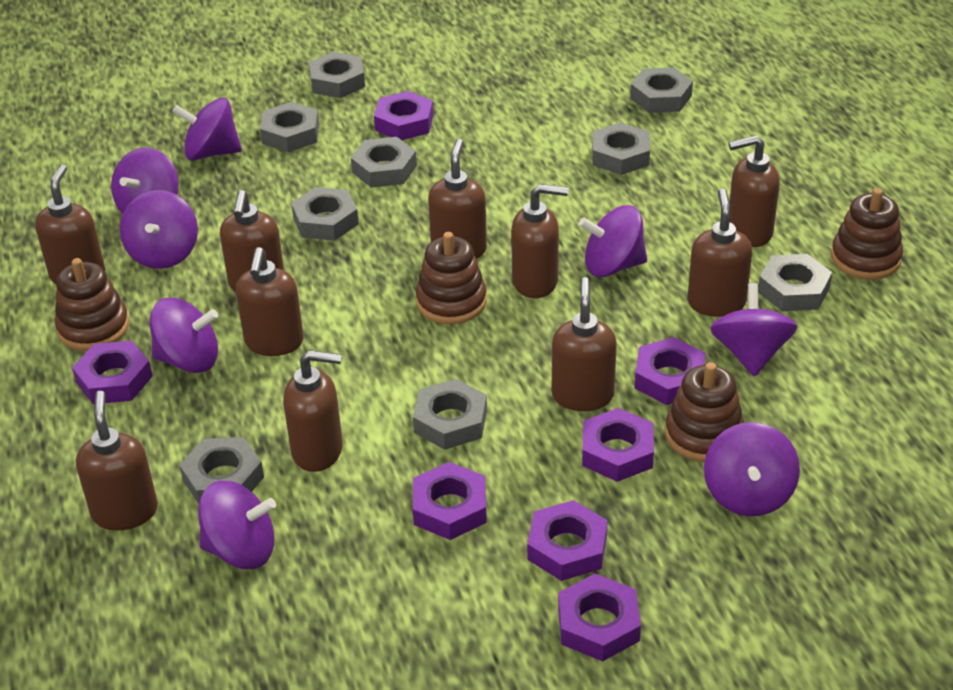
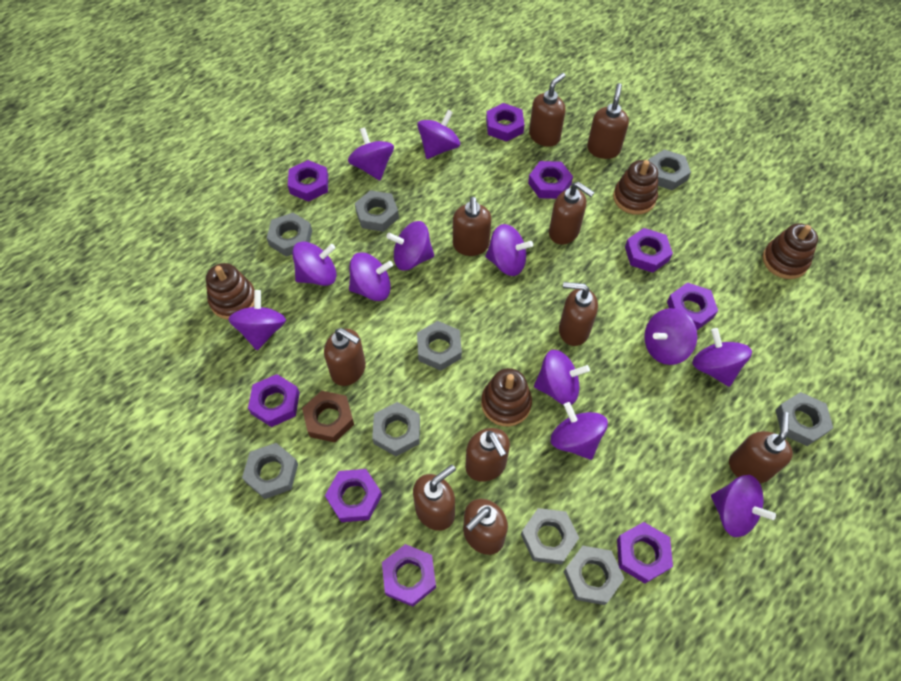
brown nut: 0 -> 1
purple nut: 7 -> 9
purple spinning top: 8 -> 12

